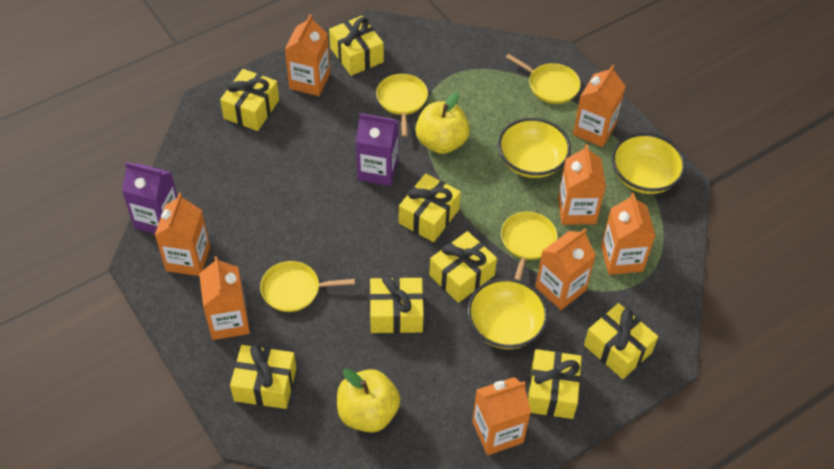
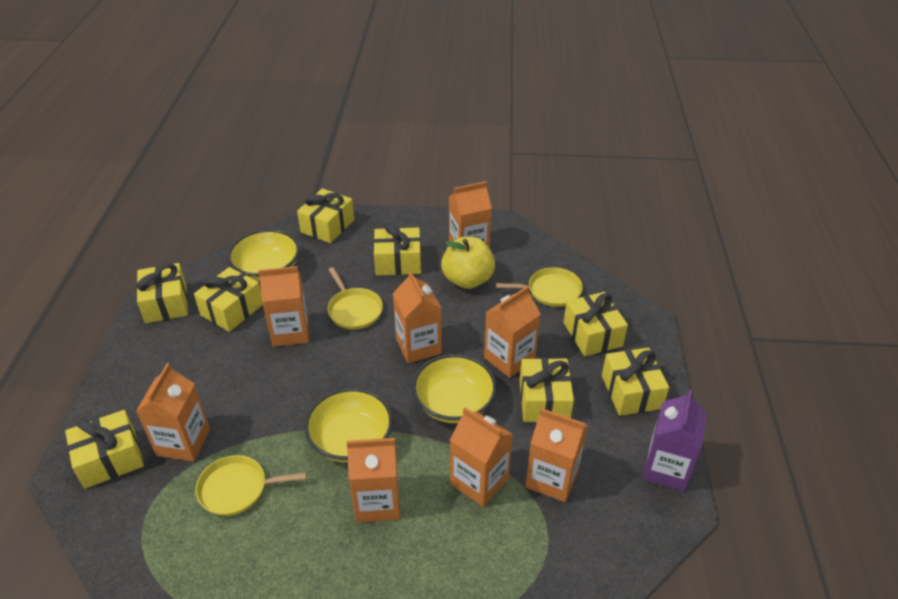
purple carton: 2 -> 1
yellow apple: 2 -> 1
yellow pan: 4 -> 3

